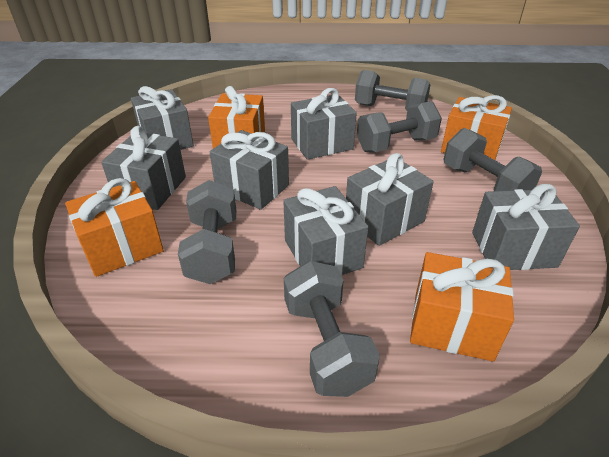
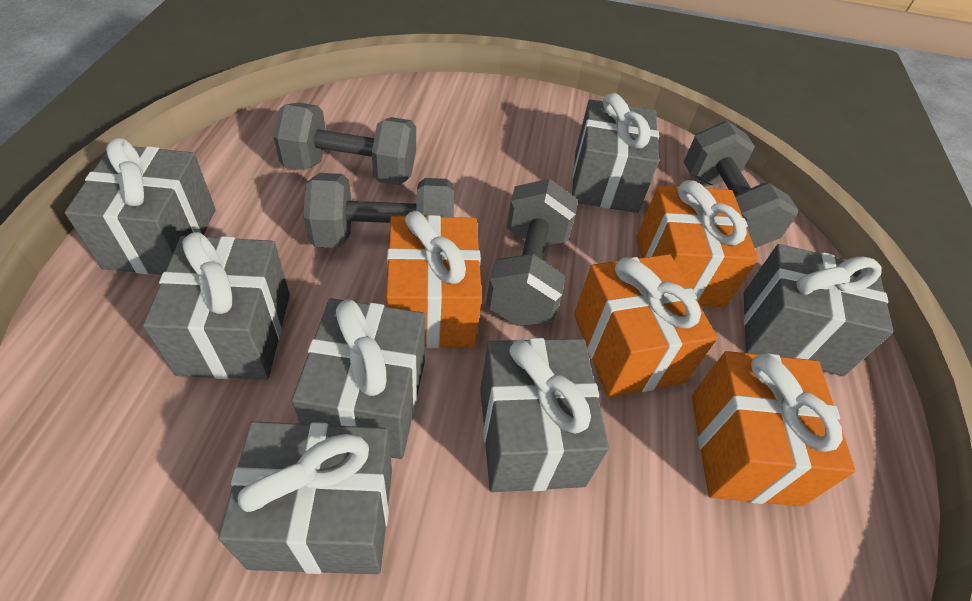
grey dumbbell: 5 -> 4

